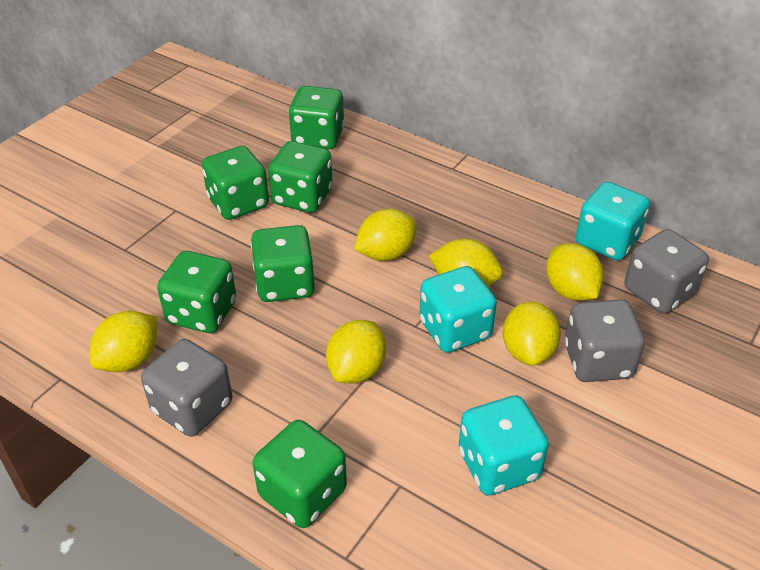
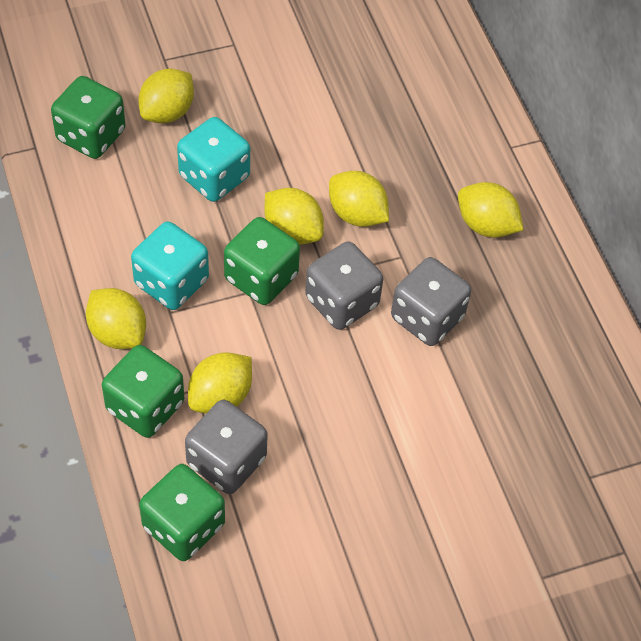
green dice: 6 -> 4
turquoise dice: 3 -> 2

